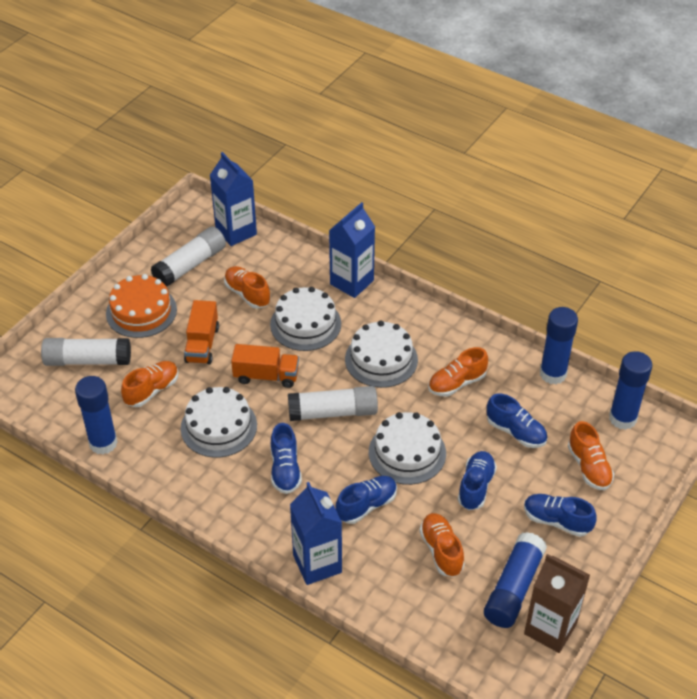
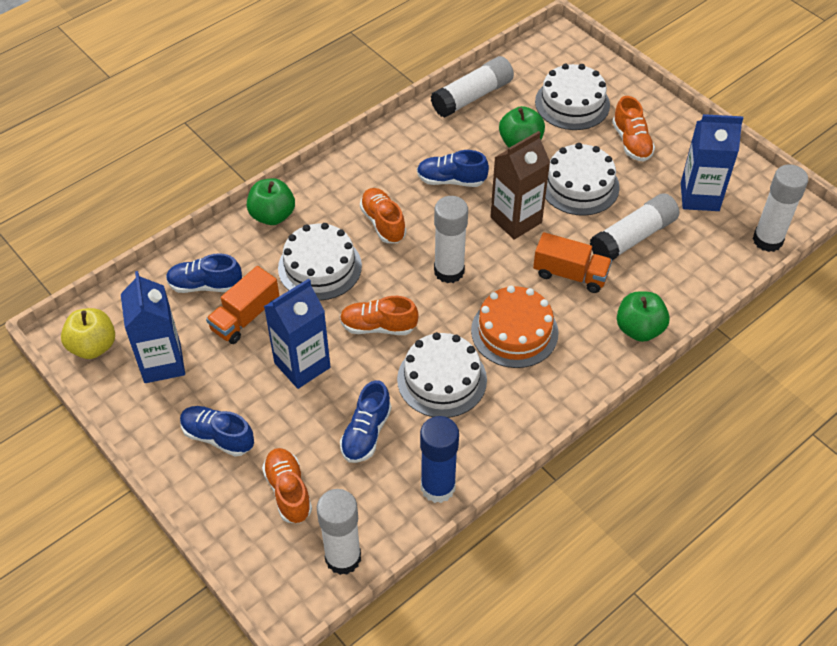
blue glue stick: 4 -> 1
blue shoe: 5 -> 4
green apple: 0 -> 3
orange shoe: 5 -> 4
white glue stick: 3 -> 5
yellow apple: 0 -> 1

